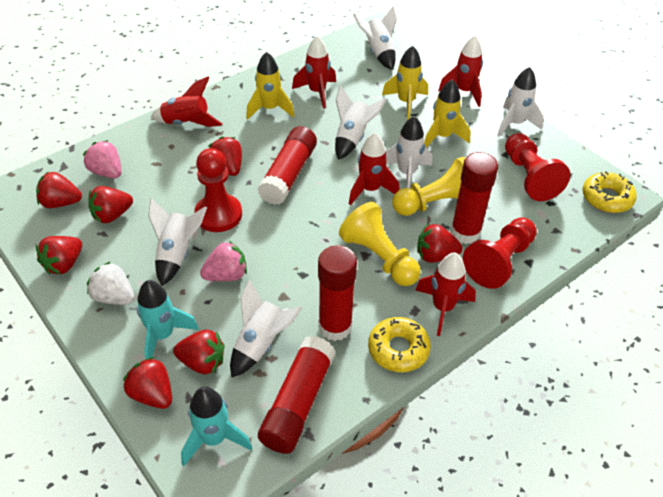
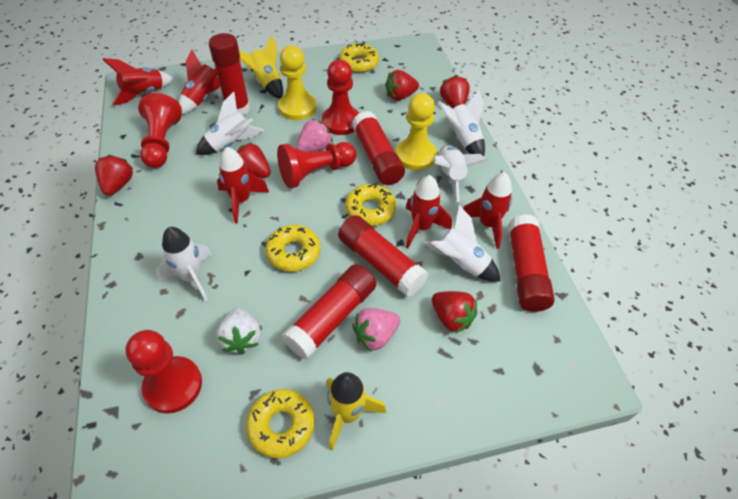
red glue stick: 4 -> 5
red pawn: 3 -> 4
red strawberry: 7 -> 5
turquoise rocket: 2 -> 0
white rocket: 6 -> 5
yellow donut: 2 -> 4
yellow rocket: 3 -> 2

